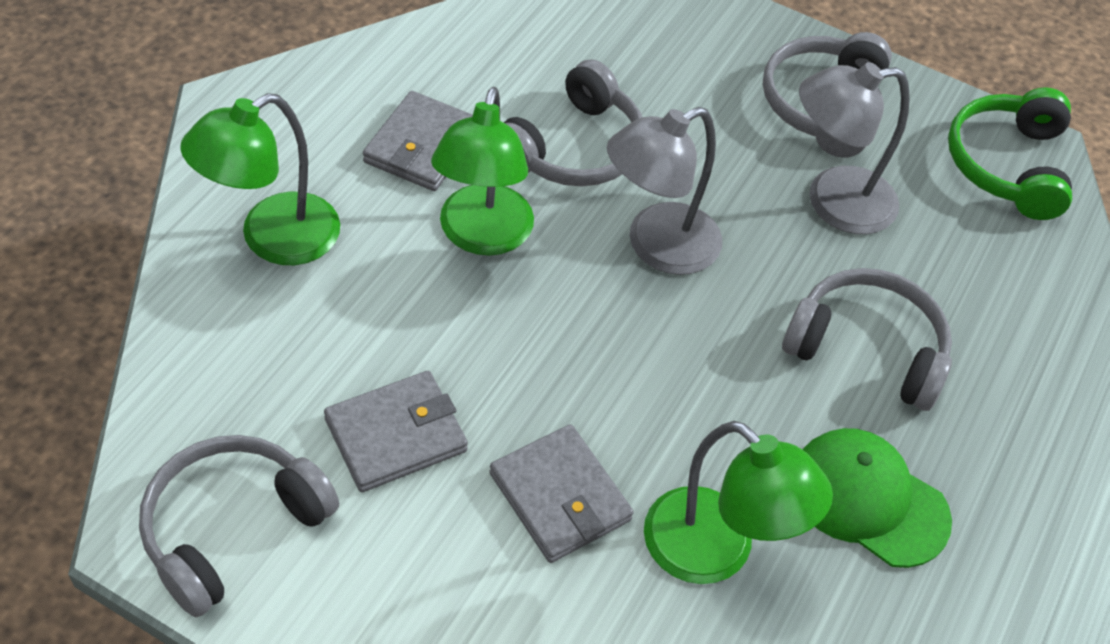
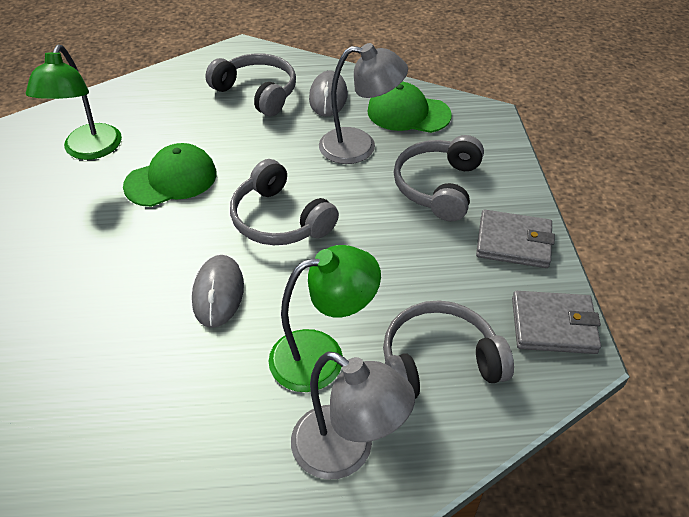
green cap: 1 -> 2
green headphones: 1 -> 0
green lamp: 3 -> 2
grey mouse: 0 -> 2
grey wallet: 3 -> 2

